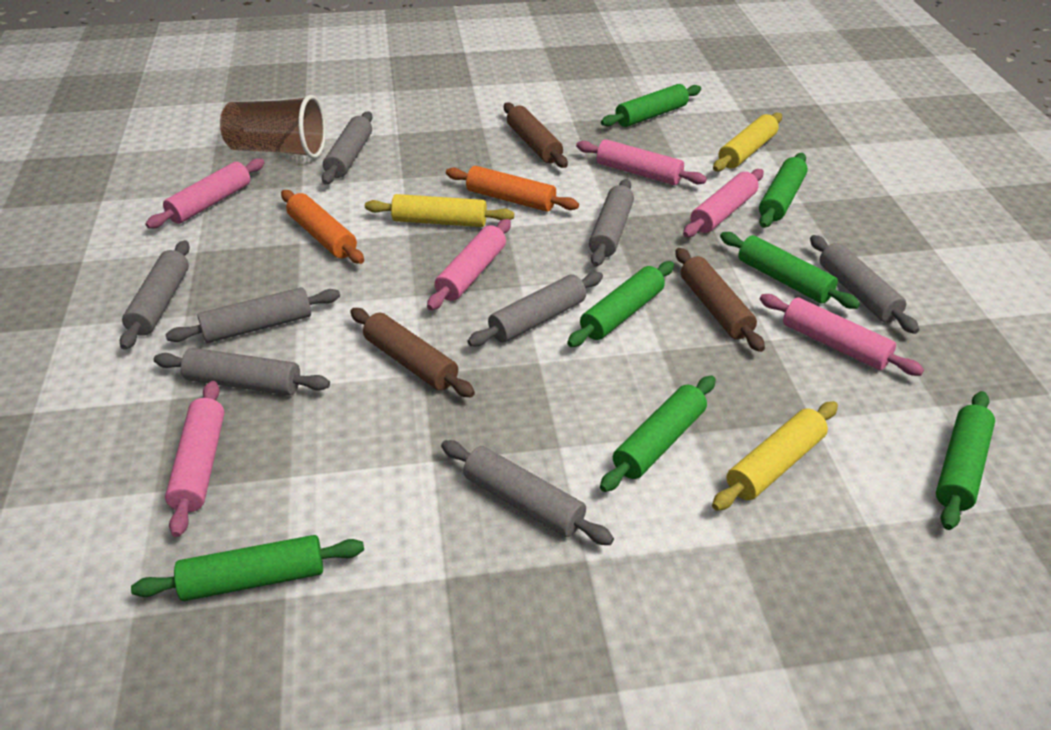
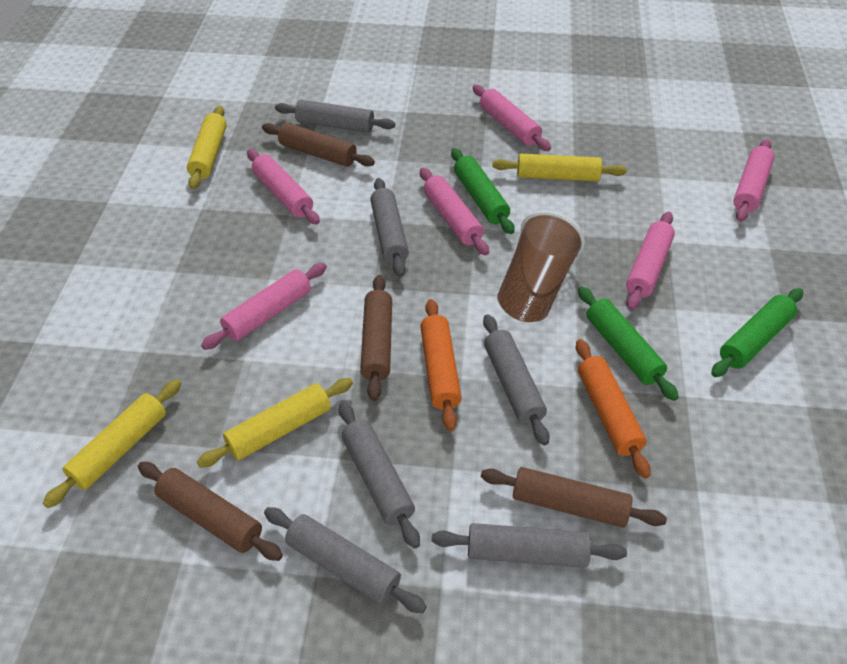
brown rolling pin: 3 -> 4
green rolling pin: 7 -> 3
grey rolling pin: 8 -> 6
yellow rolling pin: 3 -> 4

